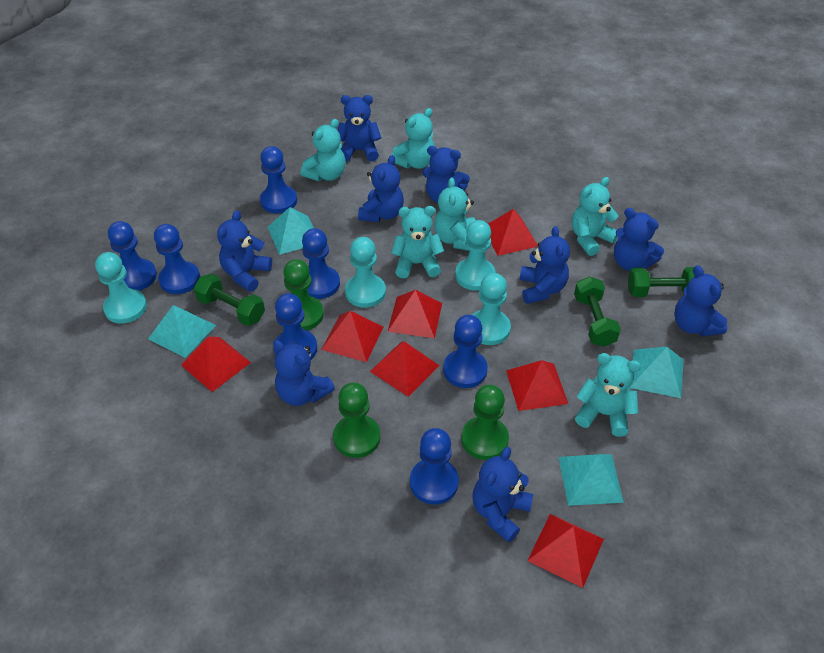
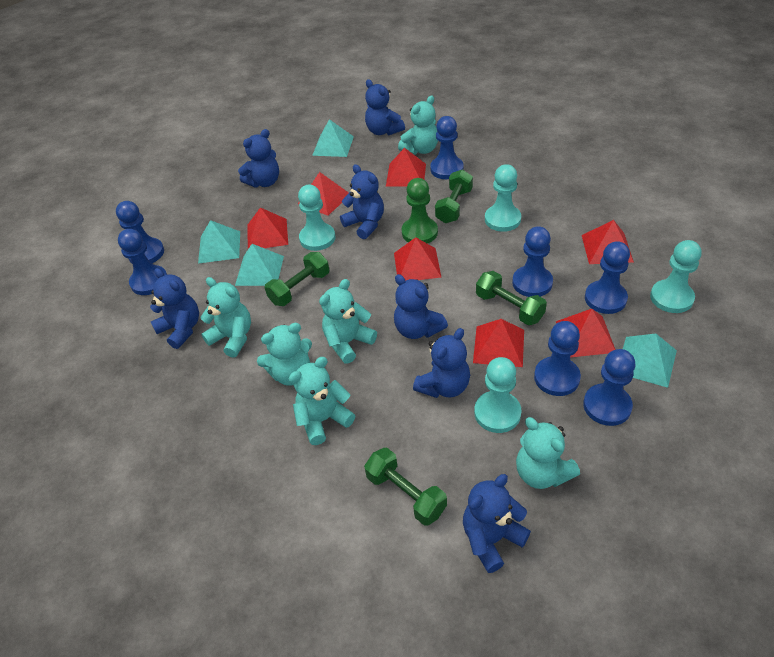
blue teddy bear: 9 -> 7
green dumbbell: 3 -> 4
green pawn: 3 -> 1

